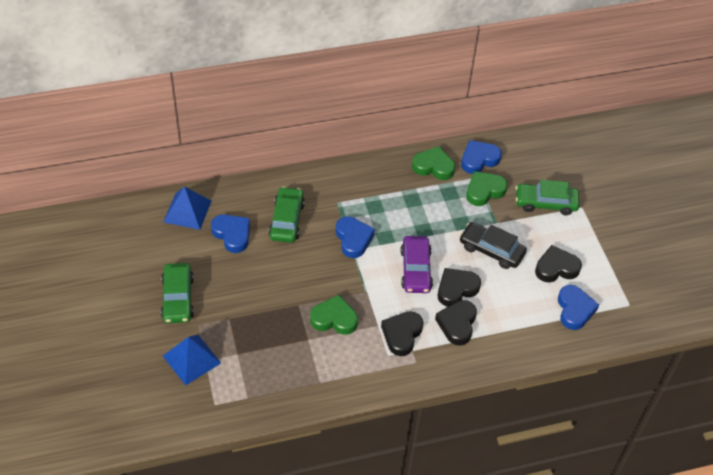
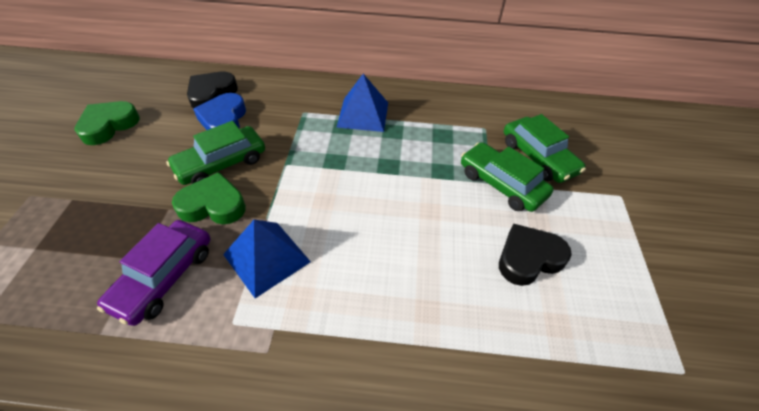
black car: 1 -> 0
black heart: 4 -> 2
blue heart: 4 -> 1
green heart: 3 -> 2

